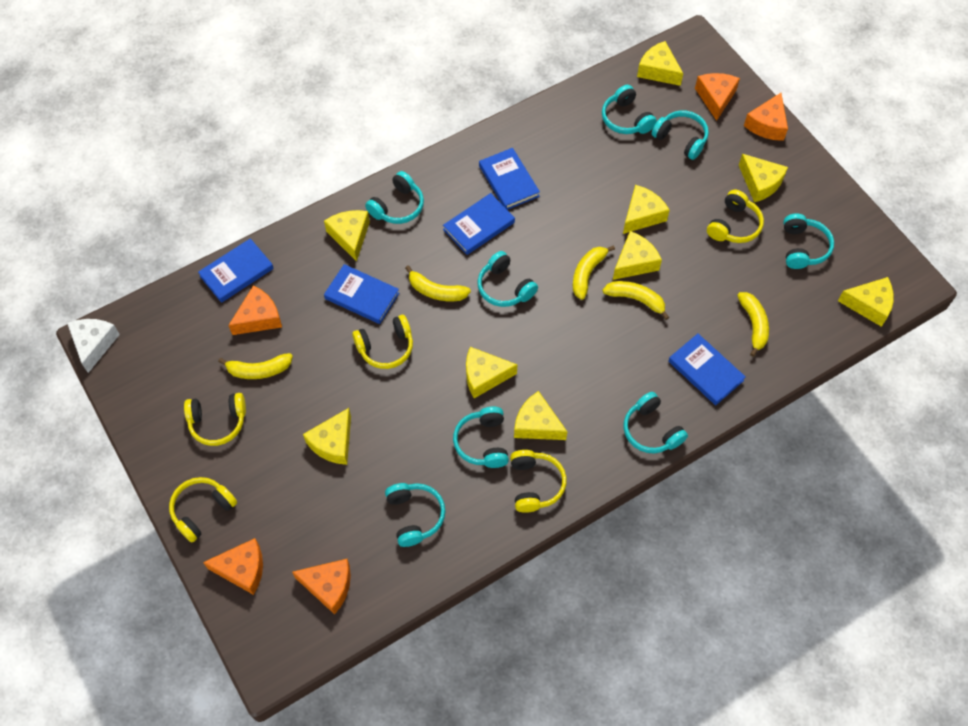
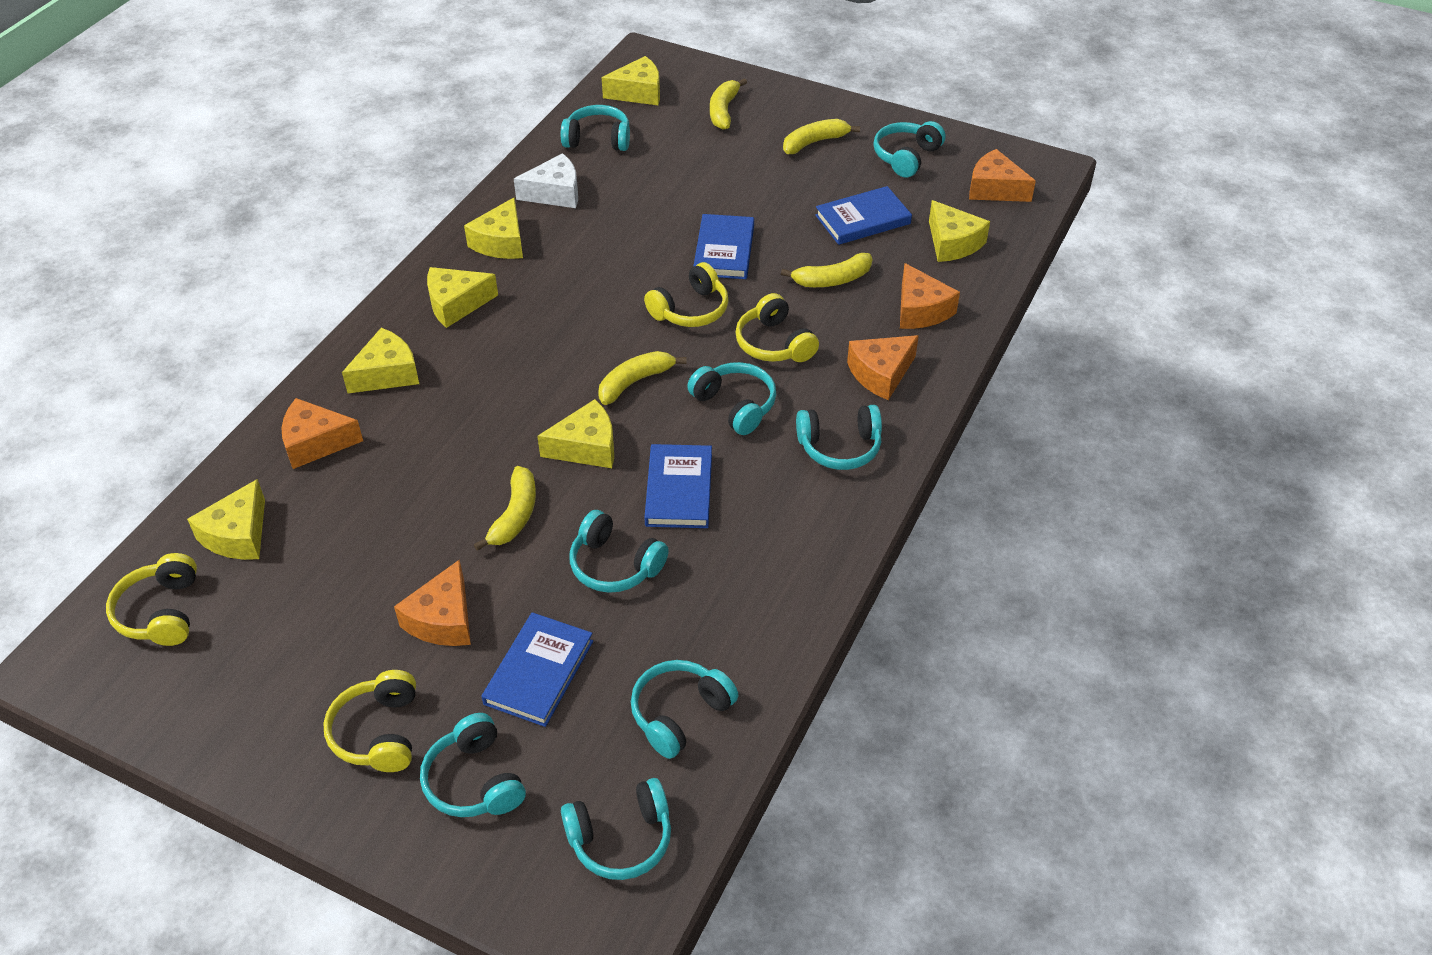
blue book: 5 -> 4
yellow cheese: 9 -> 7
yellow headphones: 5 -> 4

